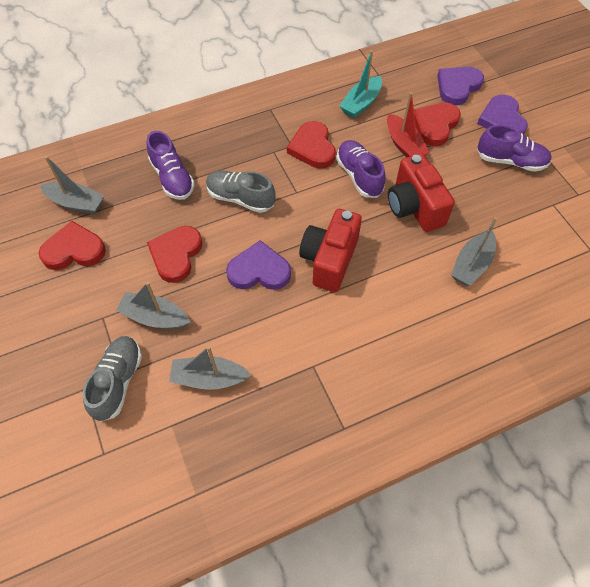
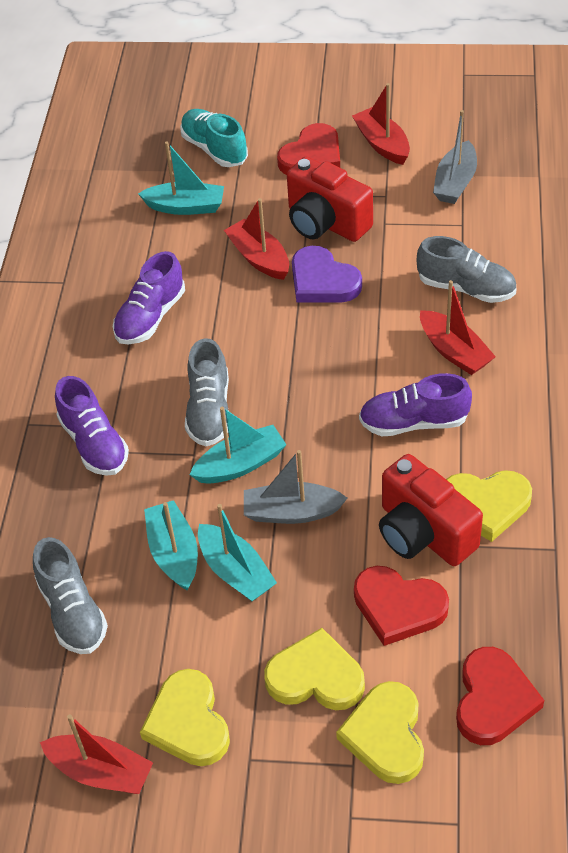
grey boat: 4 -> 2
grey shoe: 2 -> 3
purple heart: 3 -> 1
red boat: 1 -> 4
red heart: 4 -> 3
turquoise boat: 1 -> 4
turquoise shoe: 0 -> 1
yellow heart: 0 -> 4

